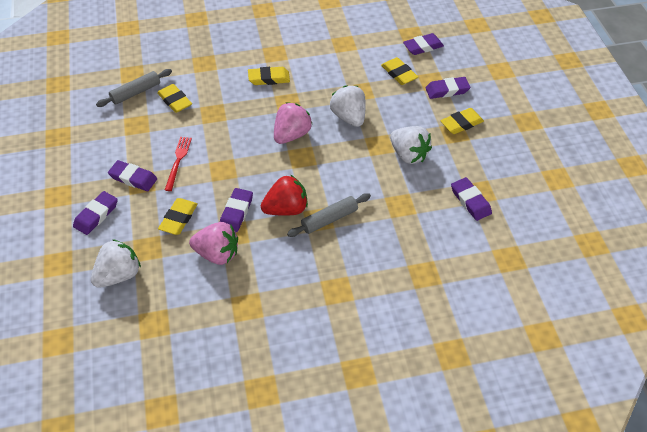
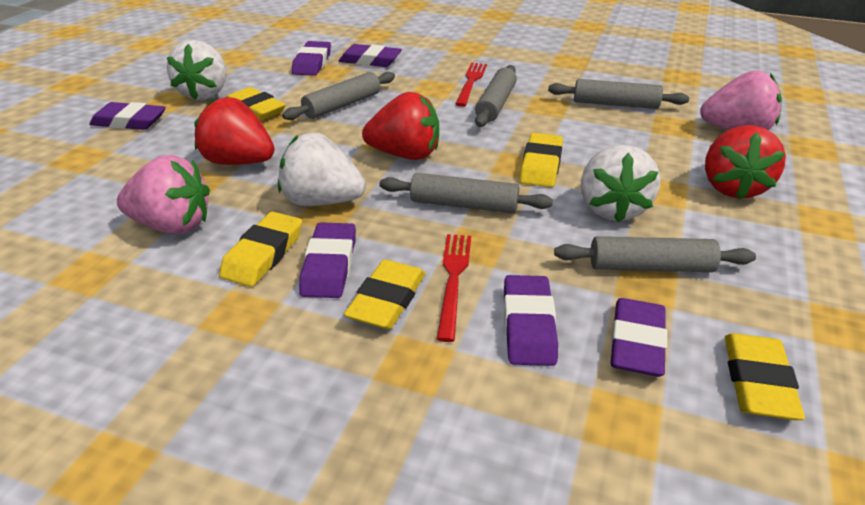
grey rolling pin: 2 -> 5
red fork: 1 -> 2
red strawberry: 1 -> 3

